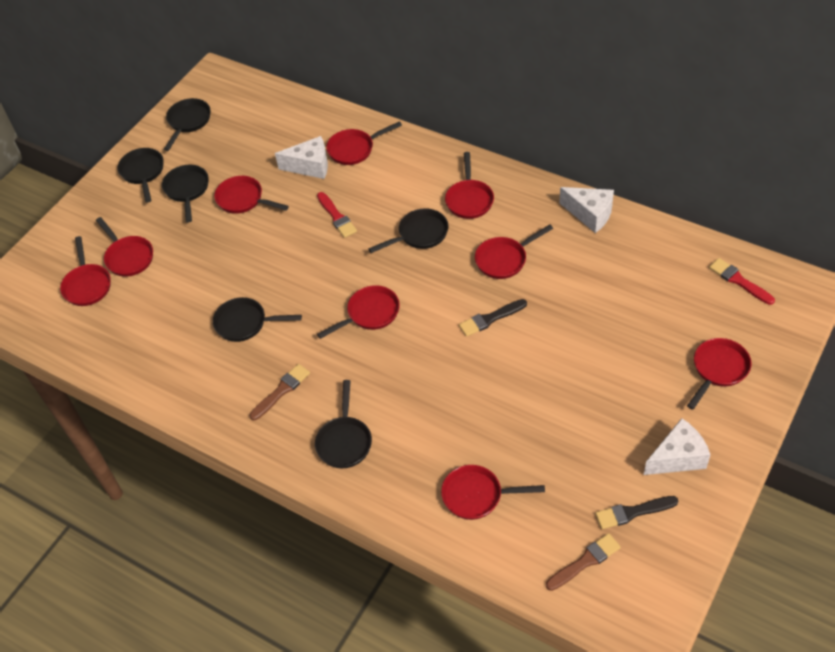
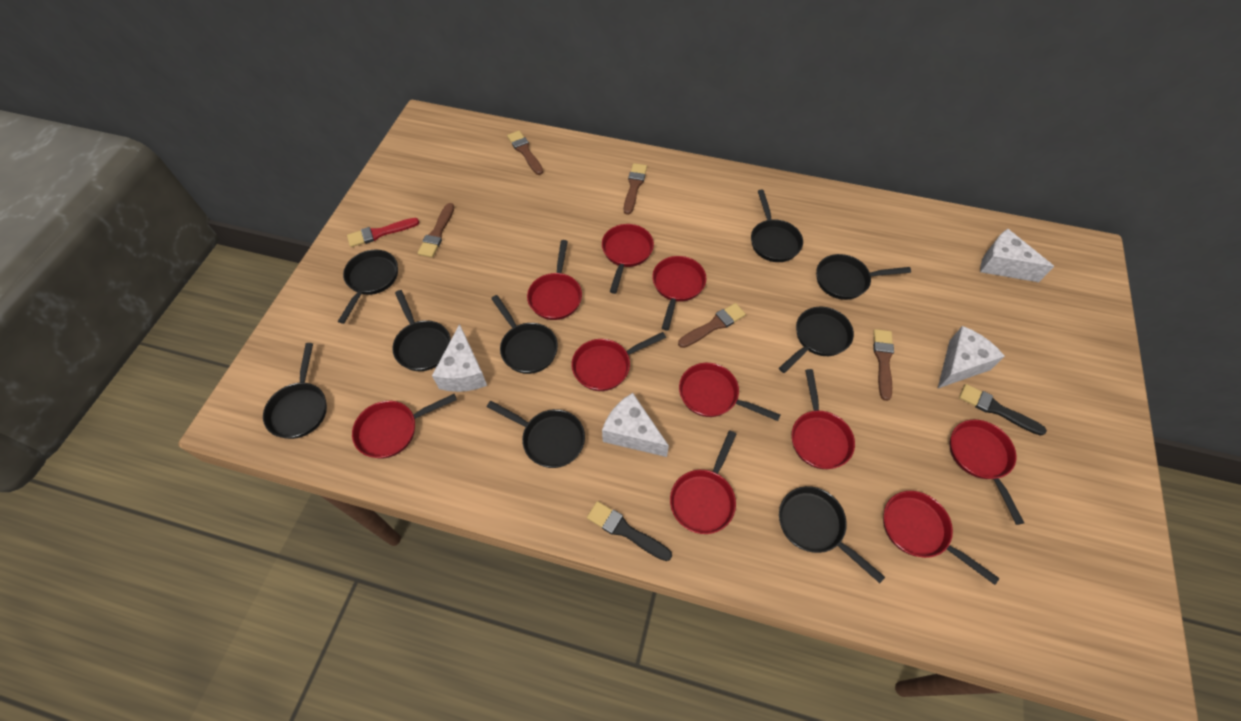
black pan: 6 -> 9
brown brush: 2 -> 5
red brush: 2 -> 1
red pan: 9 -> 10
white cheese: 3 -> 4

